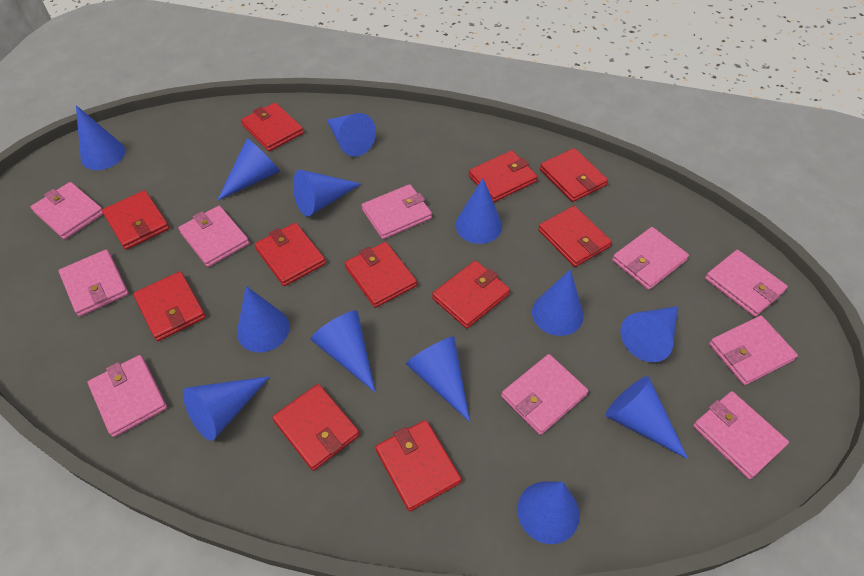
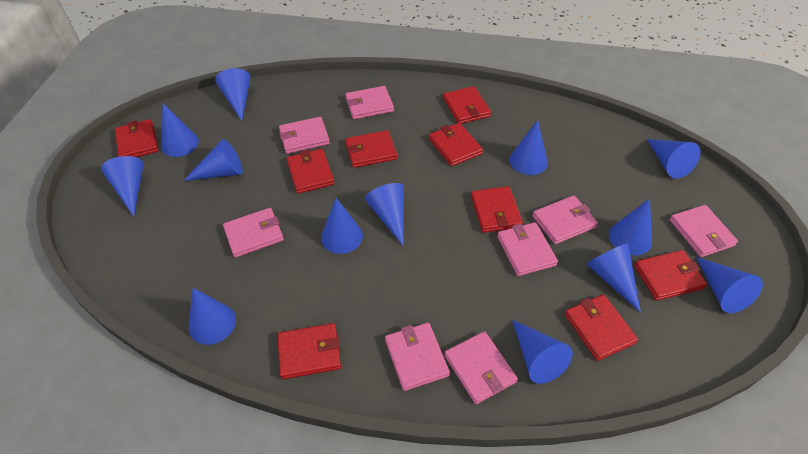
pink wallet: 10 -> 8
red wallet: 11 -> 9

